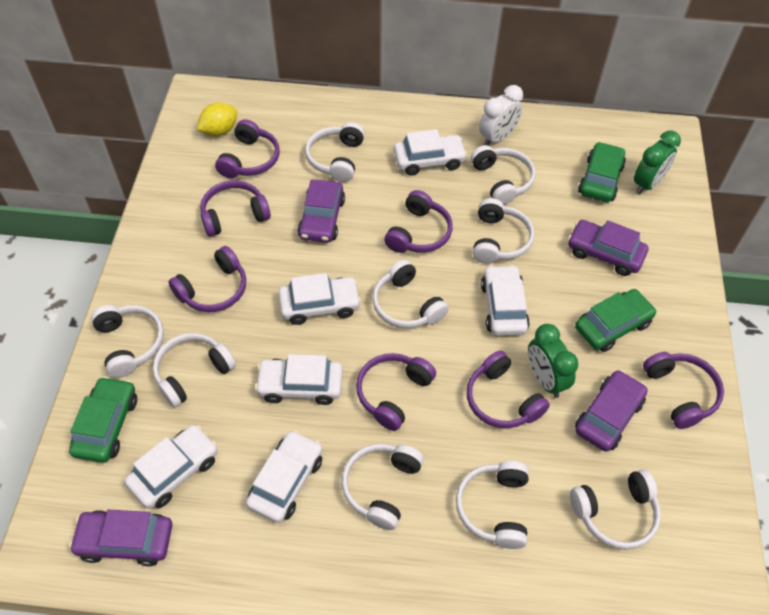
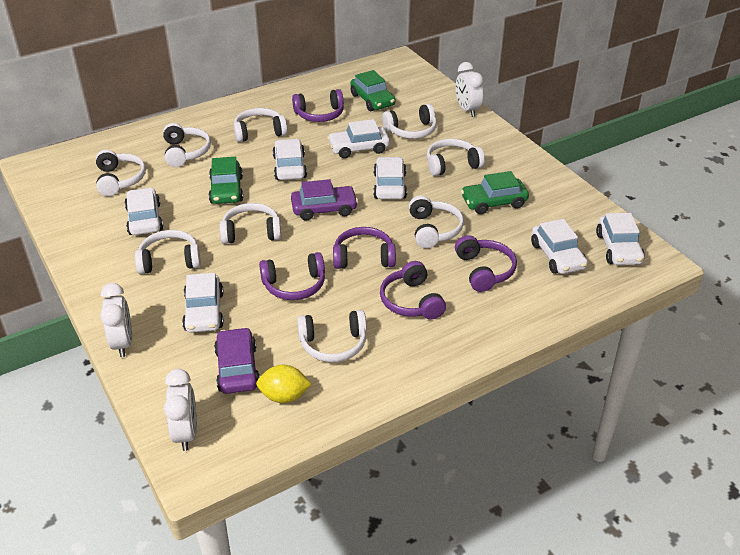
green clock: 2 -> 0
purple car: 4 -> 2
purple headphones: 7 -> 5
white car: 6 -> 7
white clock: 1 -> 3

